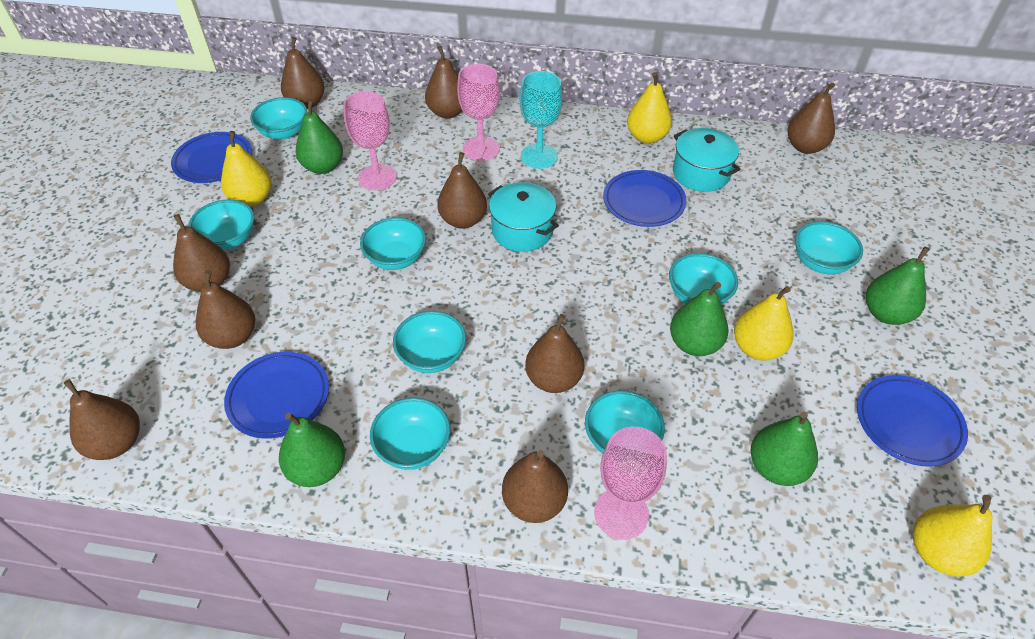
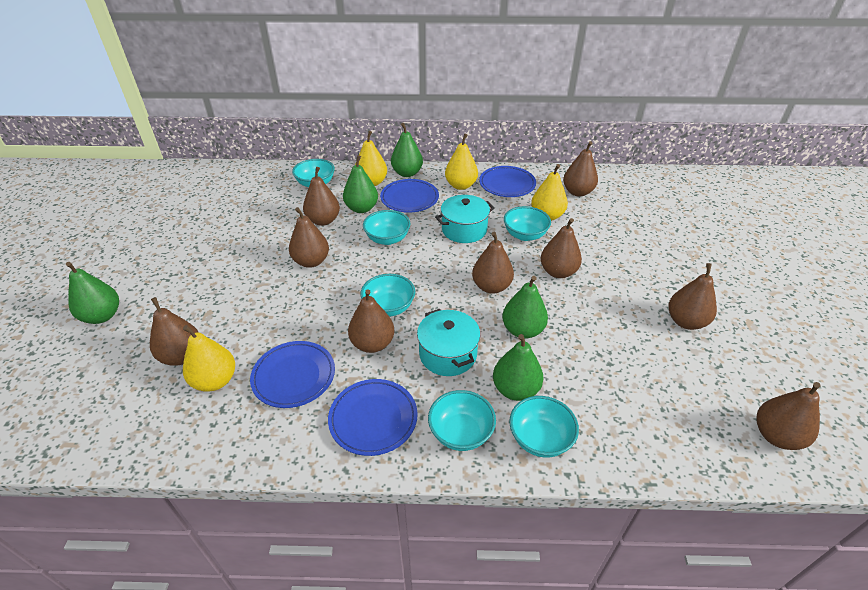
pink goblet: 3 -> 0
turquoise bowl: 8 -> 6
turquoise goblet: 1 -> 0

